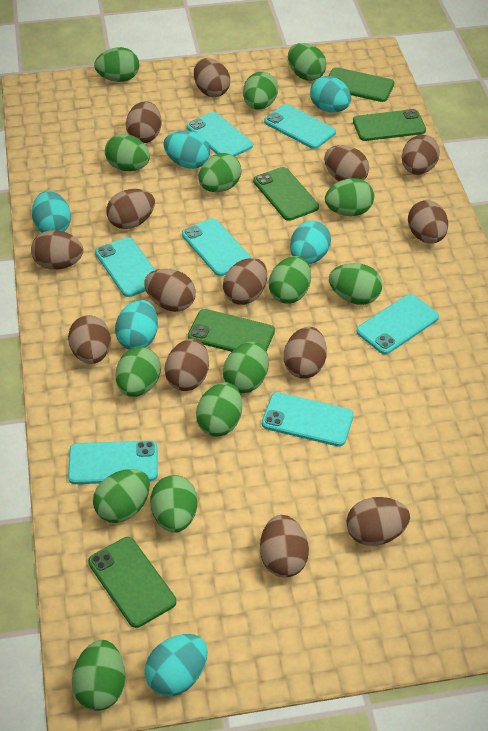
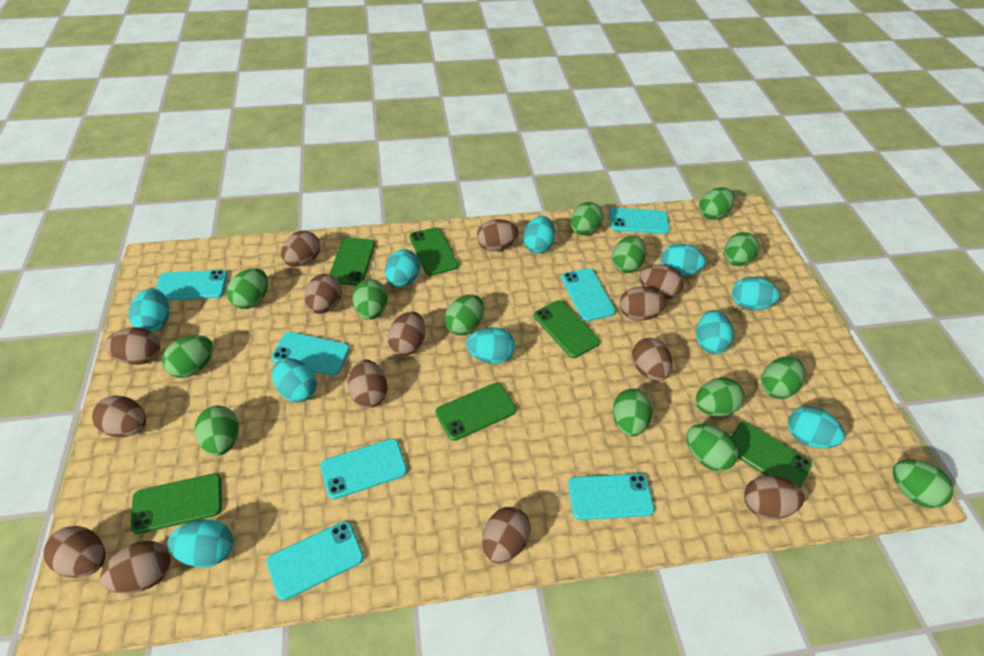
green phone: 5 -> 6
turquoise egg: 6 -> 10

